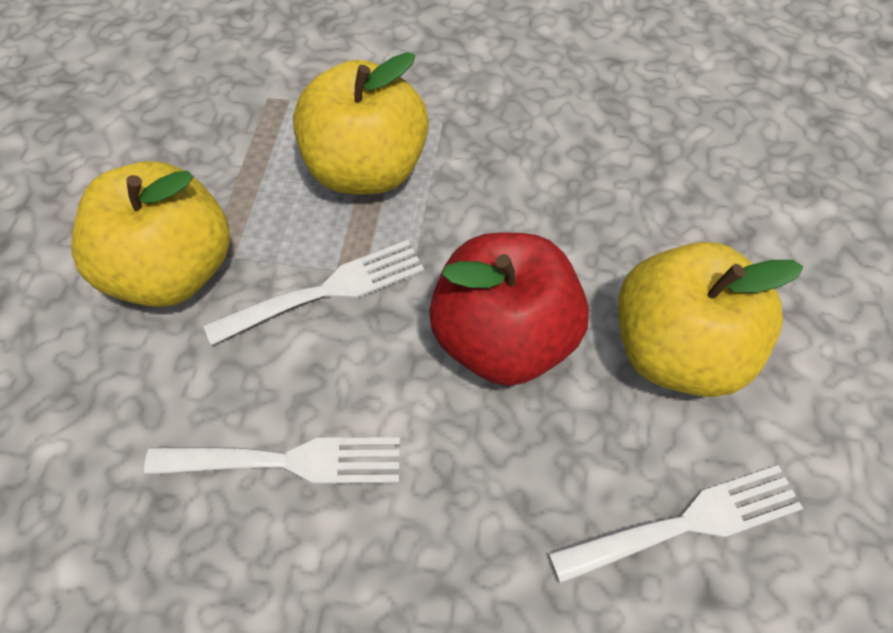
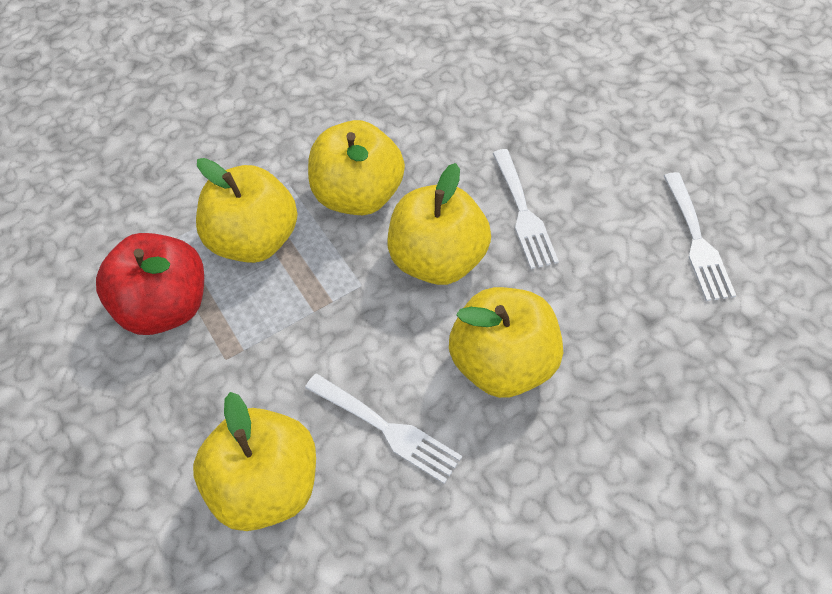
yellow apple: 3 -> 5

